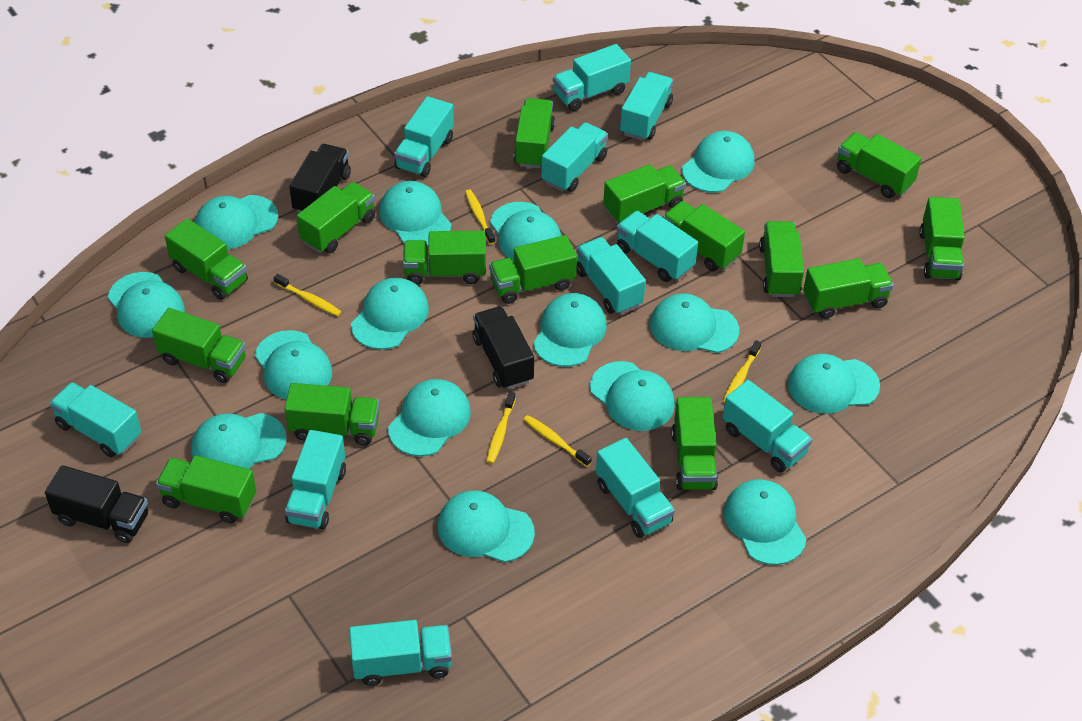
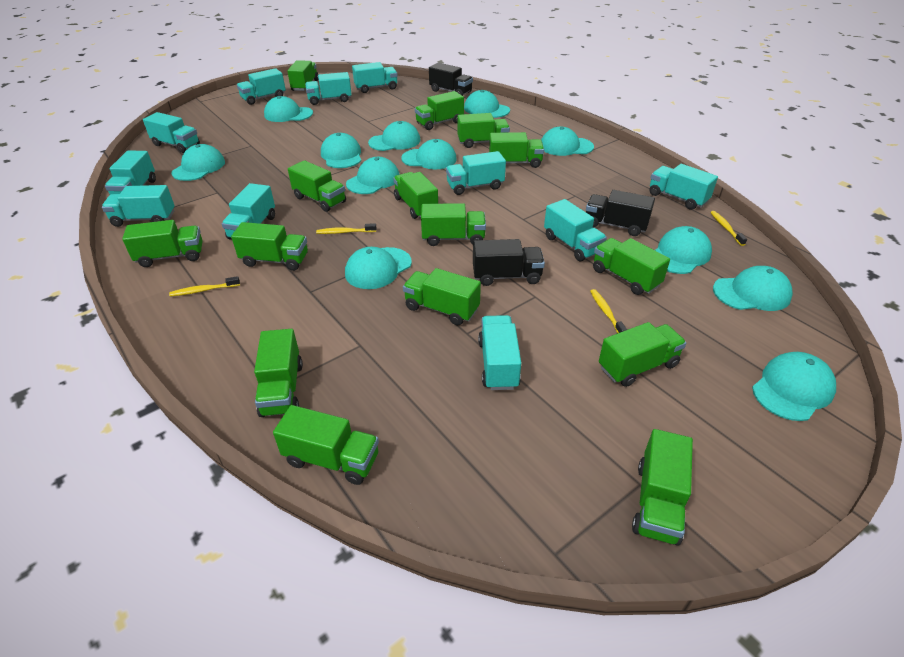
turquoise cap: 15 -> 12
yellow toothbrush: 5 -> 4

